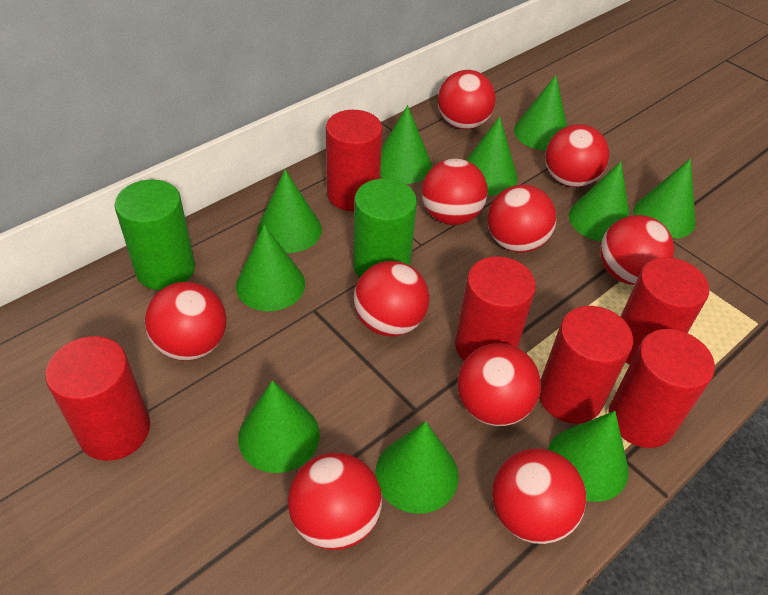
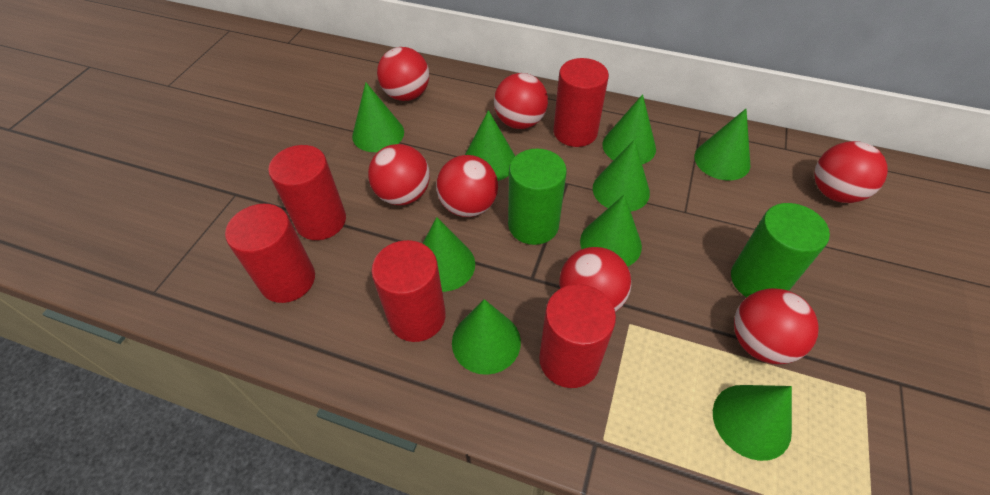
green cone: 10 -> 9
red ball: 10 -> 7
red cylinder: 6 -> 5

